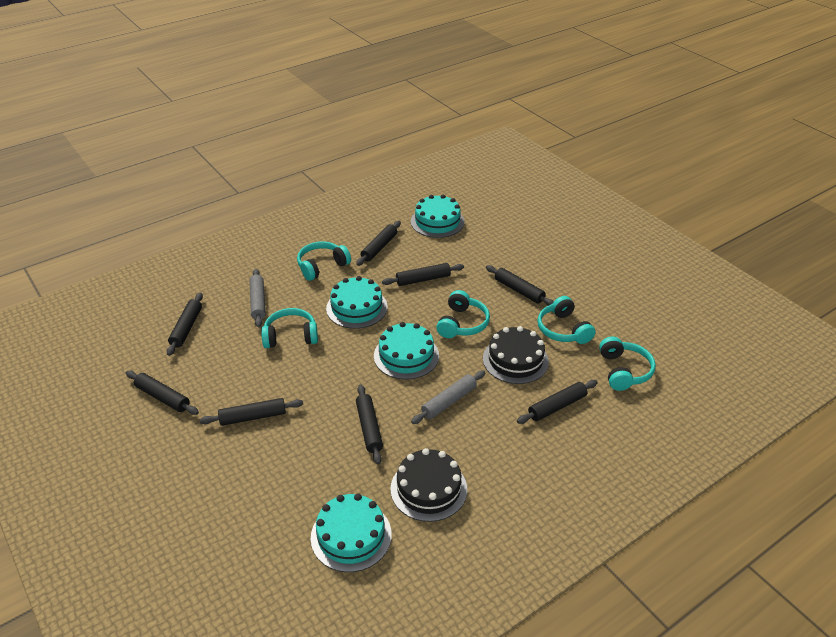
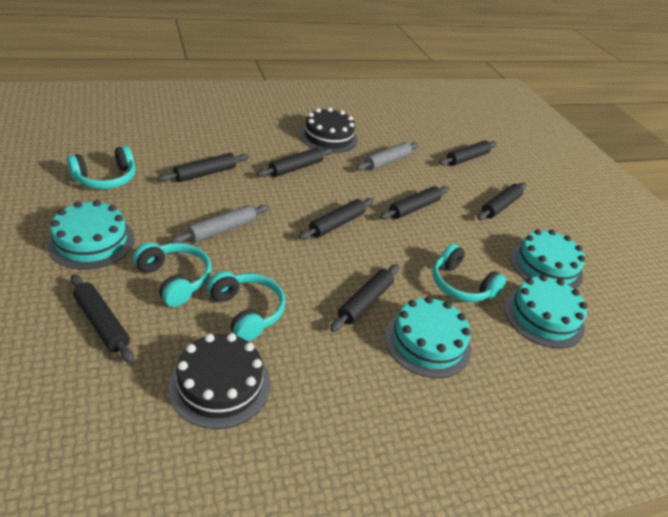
turquoise headphones: 5 -> 4

